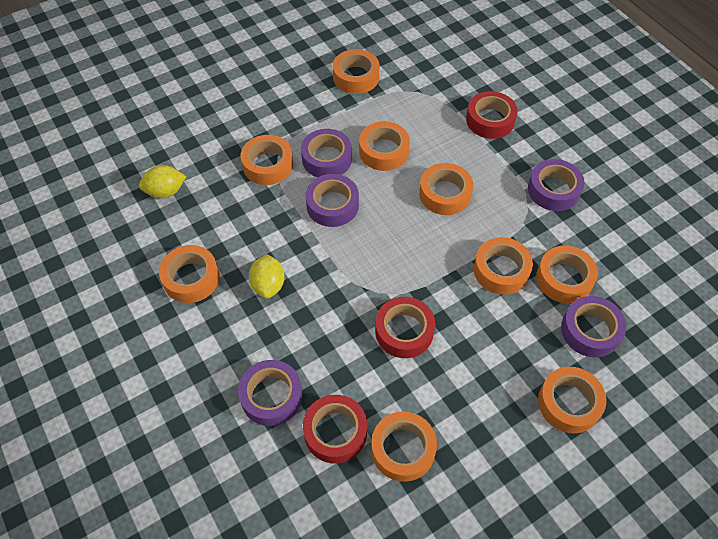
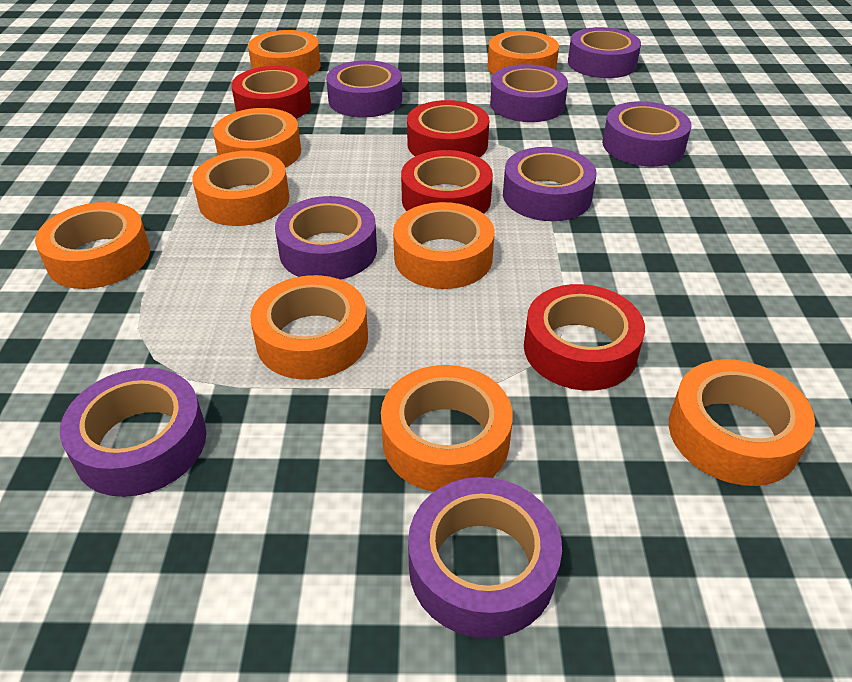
purple tape: 5 -> 8
red tape: 3 -> 4
yellow lemon: 2 -> 0

